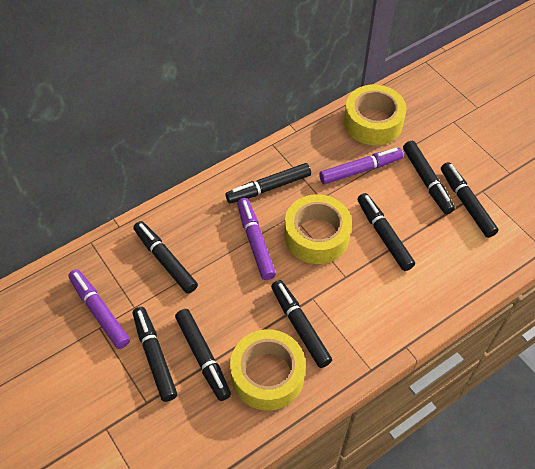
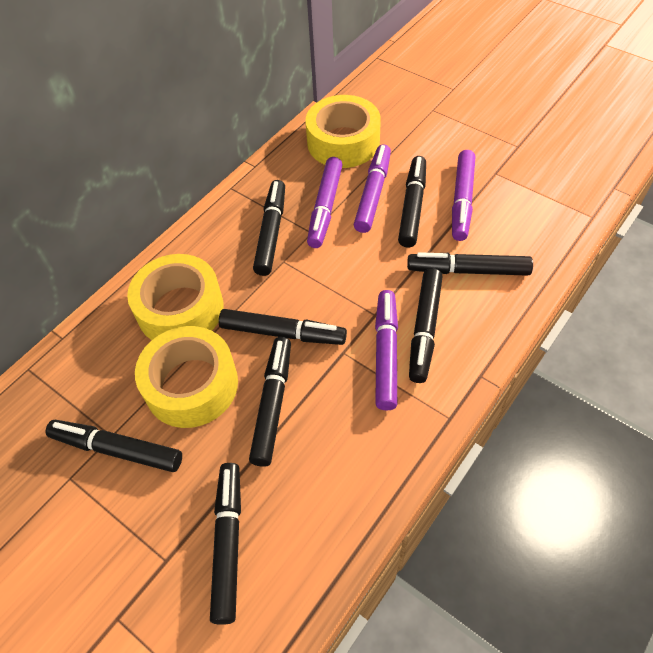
purple marker: 3 -> 4

